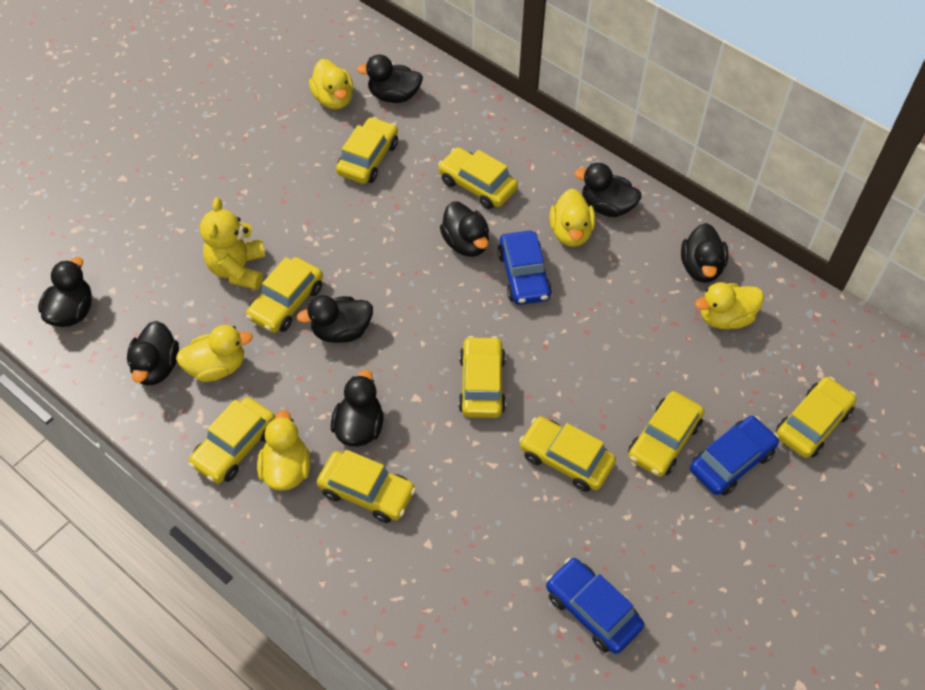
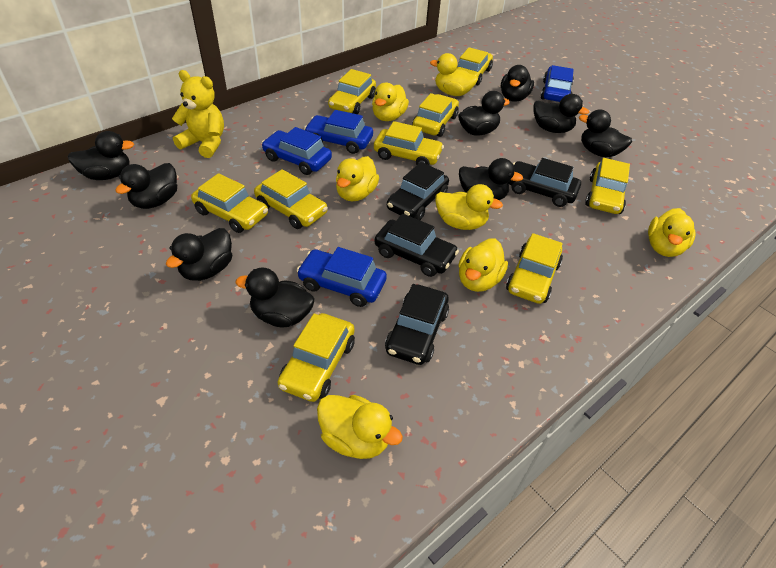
black car: 0 -> 4
black duck: 8 -> 9
blue car: 3 -> 4
yellow duck: 5 -> 7

